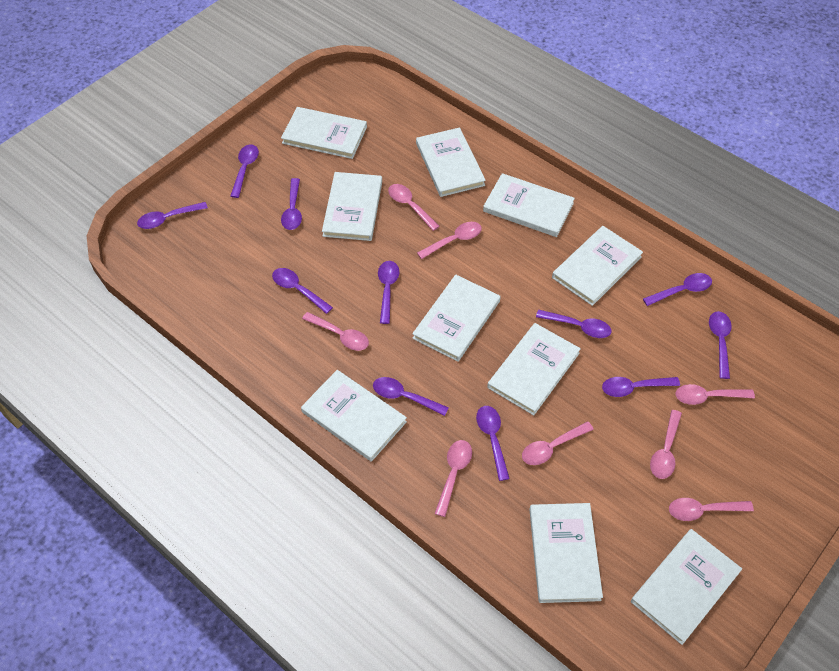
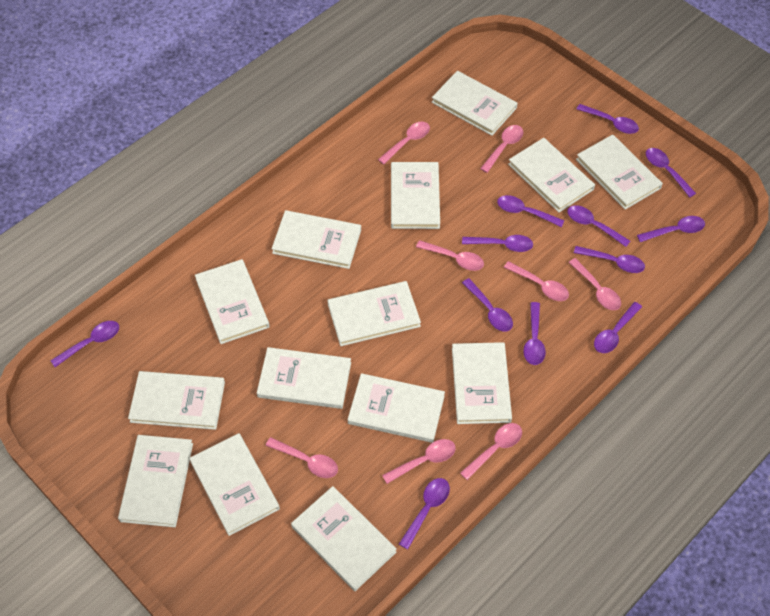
purple spoon: 11 -> 12
white book: 10 -> 14

